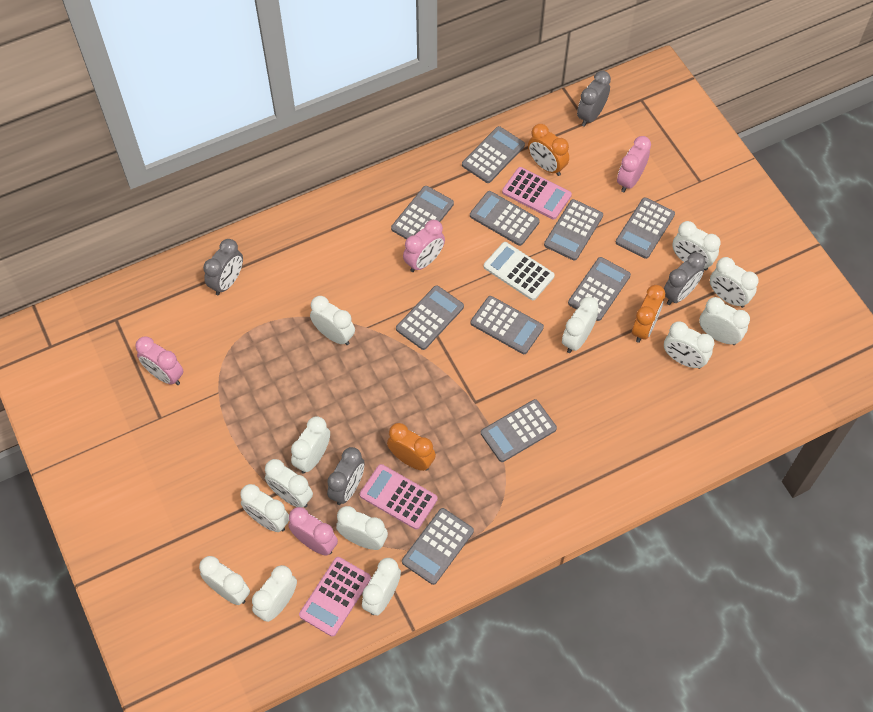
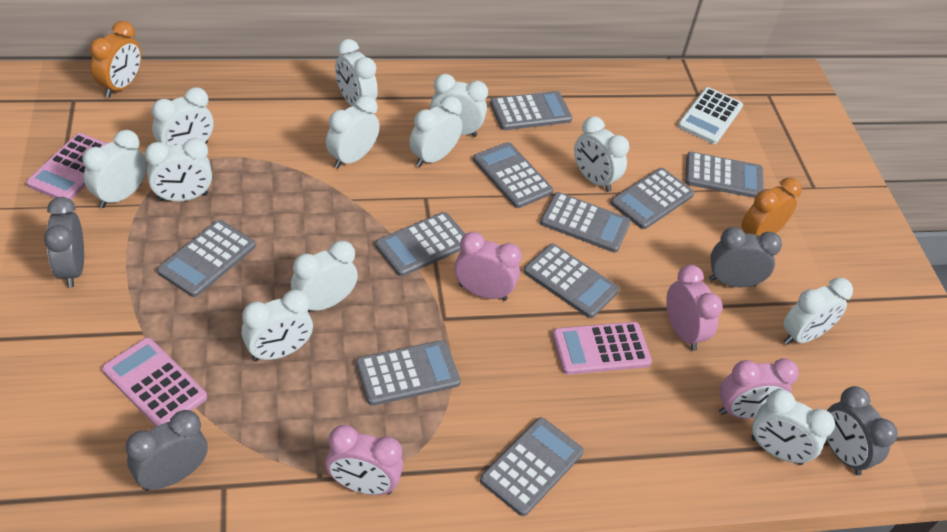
orange clock: 3 -> 2
white clock: 13 -> 12

